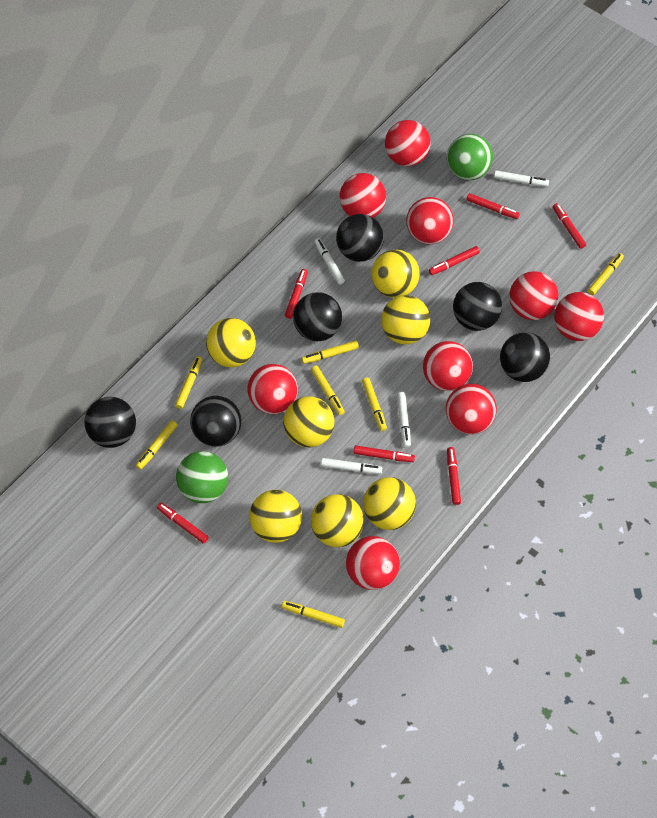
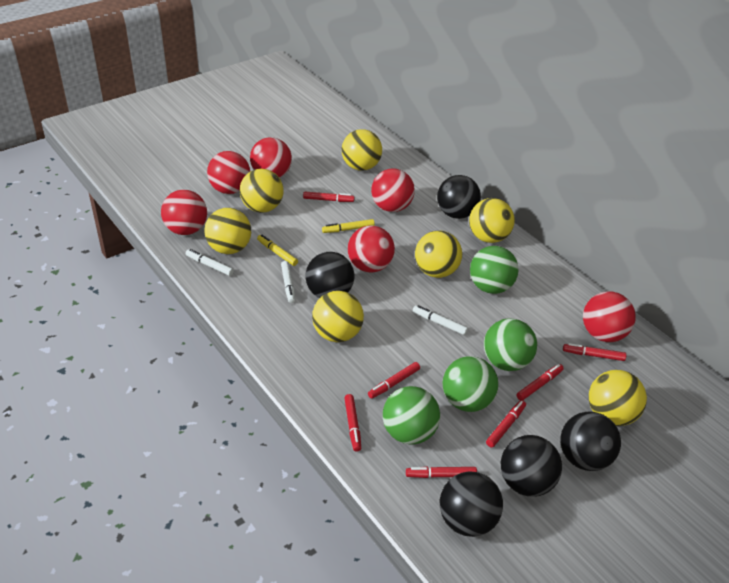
black ball: 6 -> 5
green ball: 2 -> 4
red ball: 9 -> 6
white marker: 4 -> 3
yellow marker: 7 -> 2

